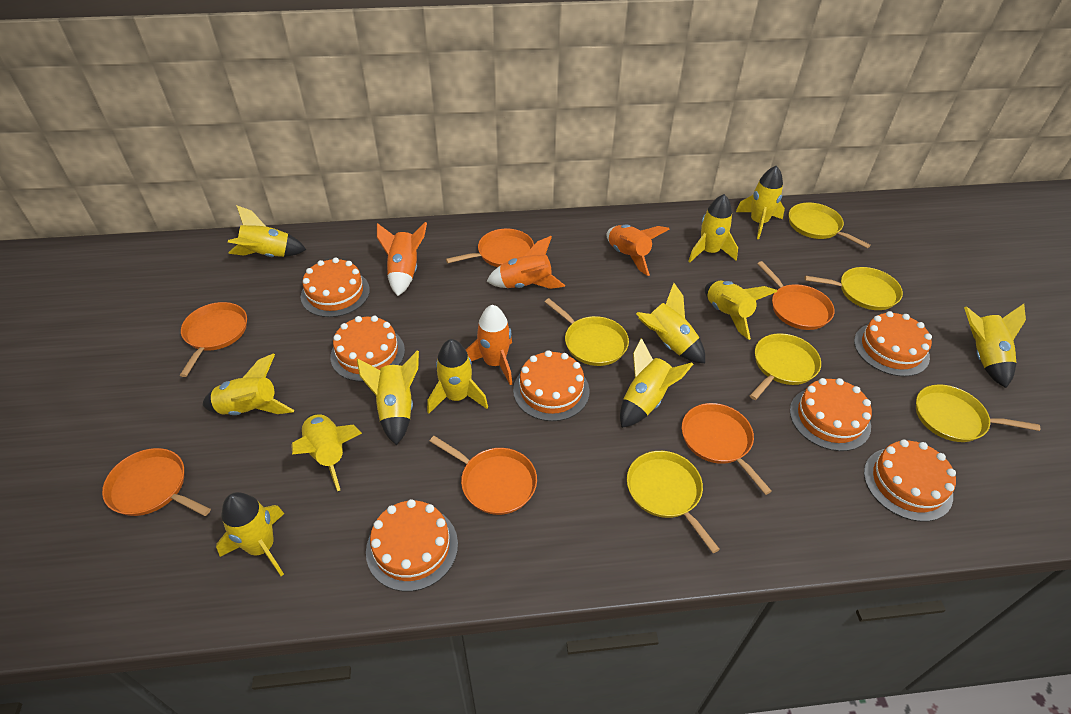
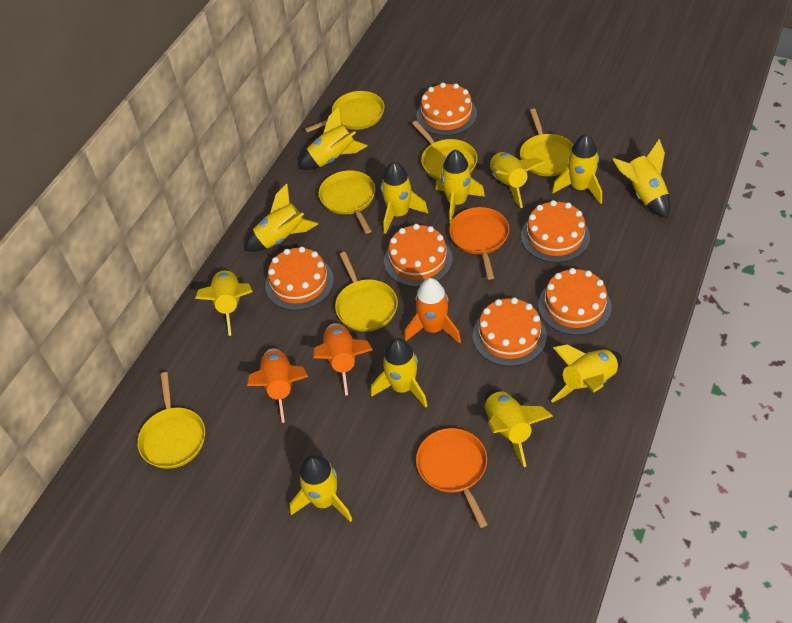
orange cake: 7 -> 6
orange pan: 6 -> 2
orange rocket: 4 -> 3

